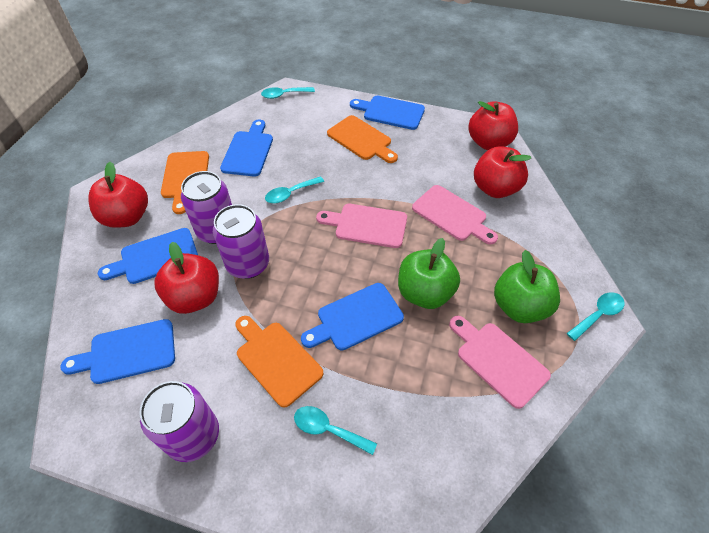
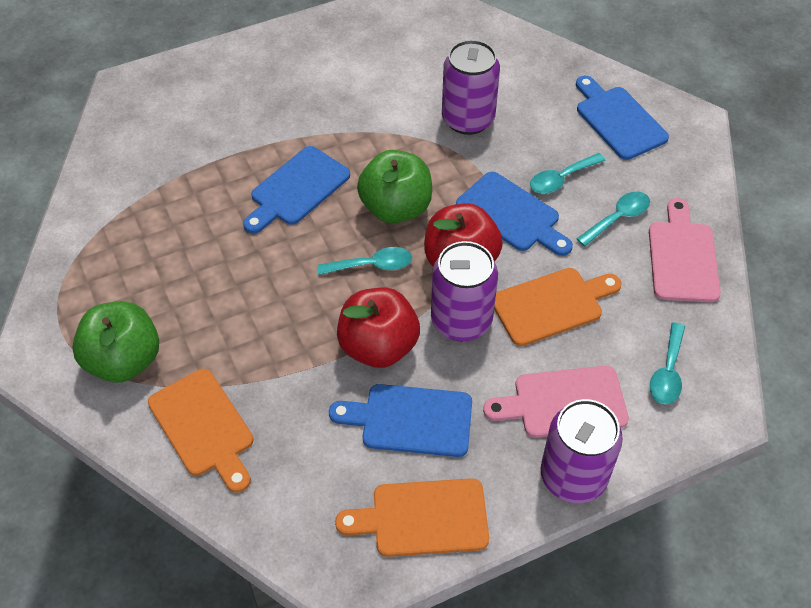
blue cutting board: 5 -> 4
pink cutting board: 3 -> 2
red apple: 4 -> 2

